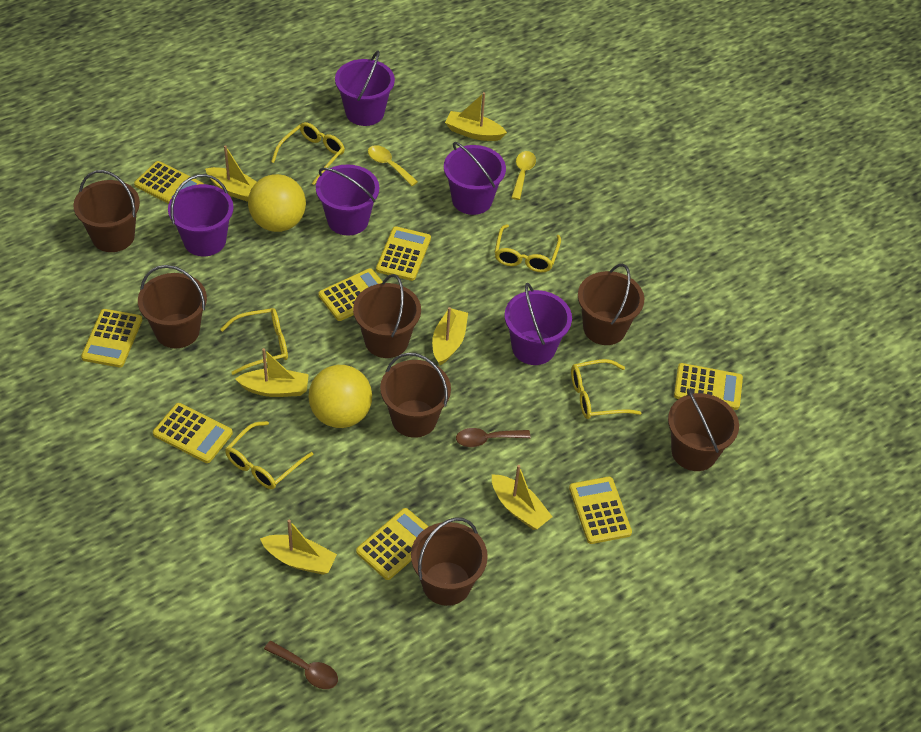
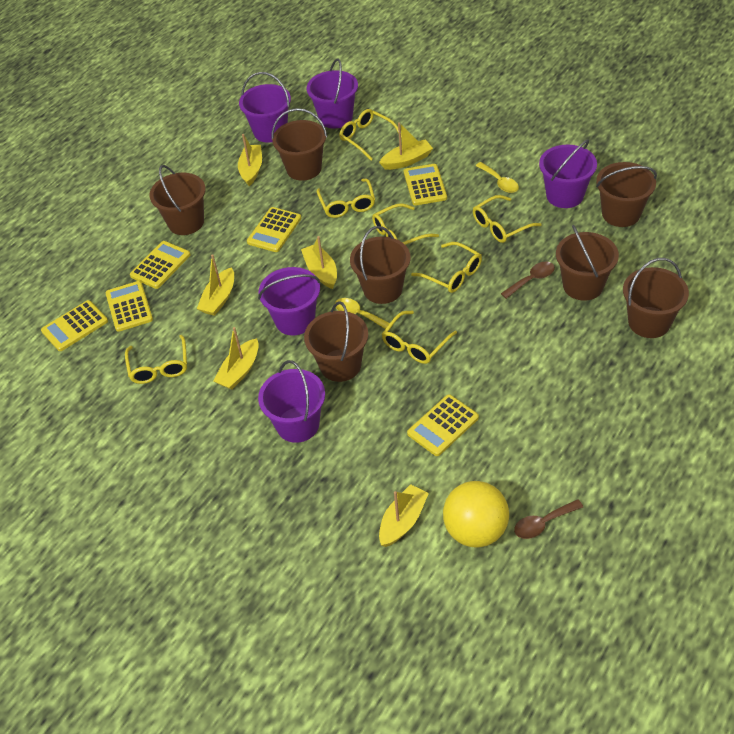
yellow ball: 2 -> 1
yellow calculator: 8 -> 6
yellow glasses: 5 -> 7

